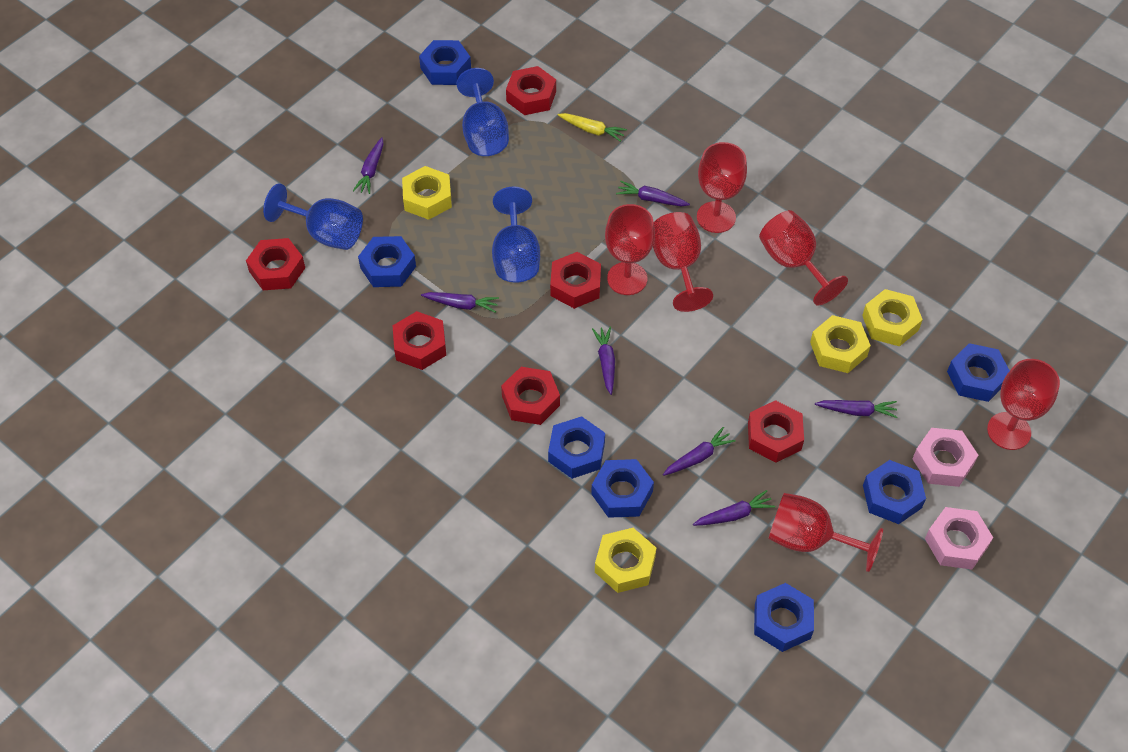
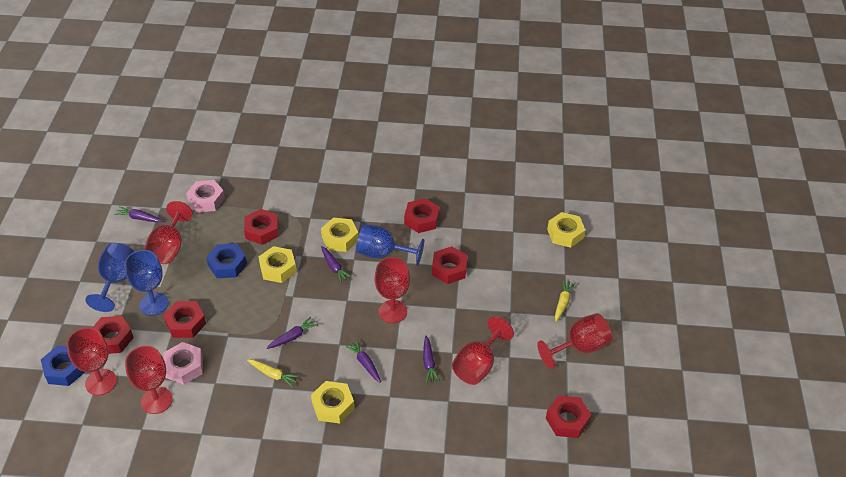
blue nut: 7 -> 2
purple carrot: 7 -> 5
yellow carrot: 1 -> 2

